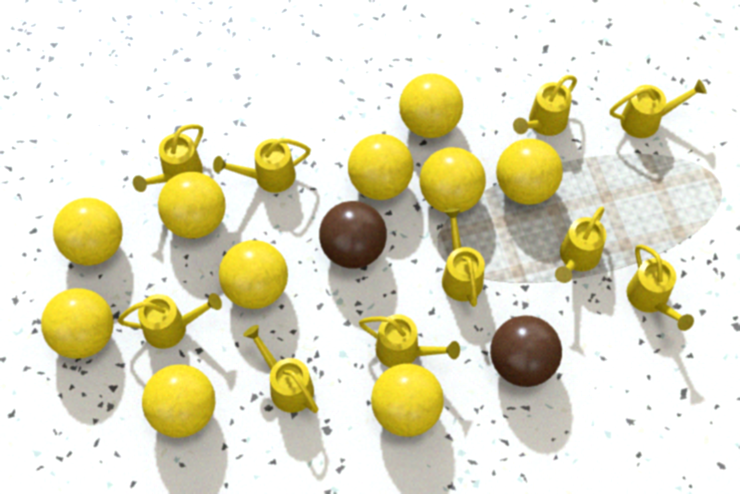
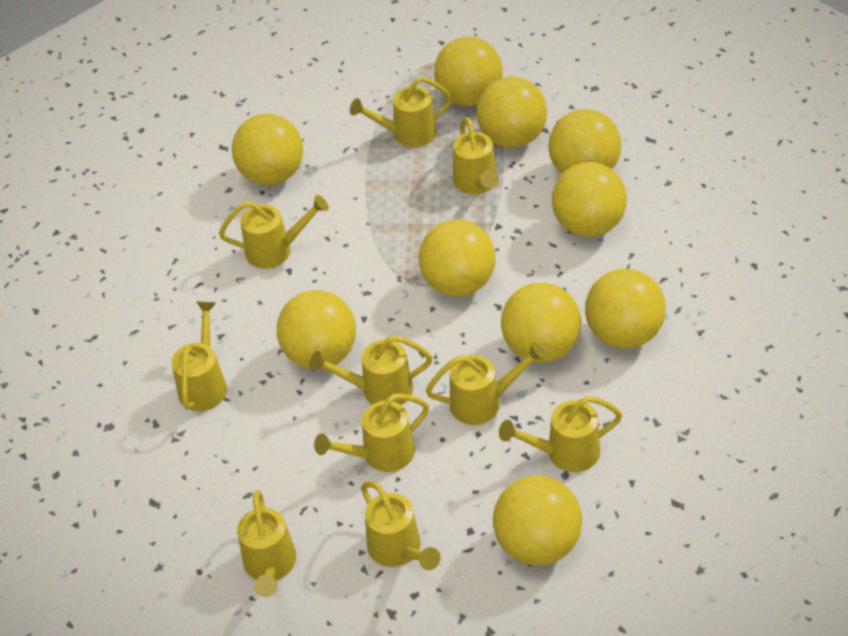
brown ball: 2 -> 0

